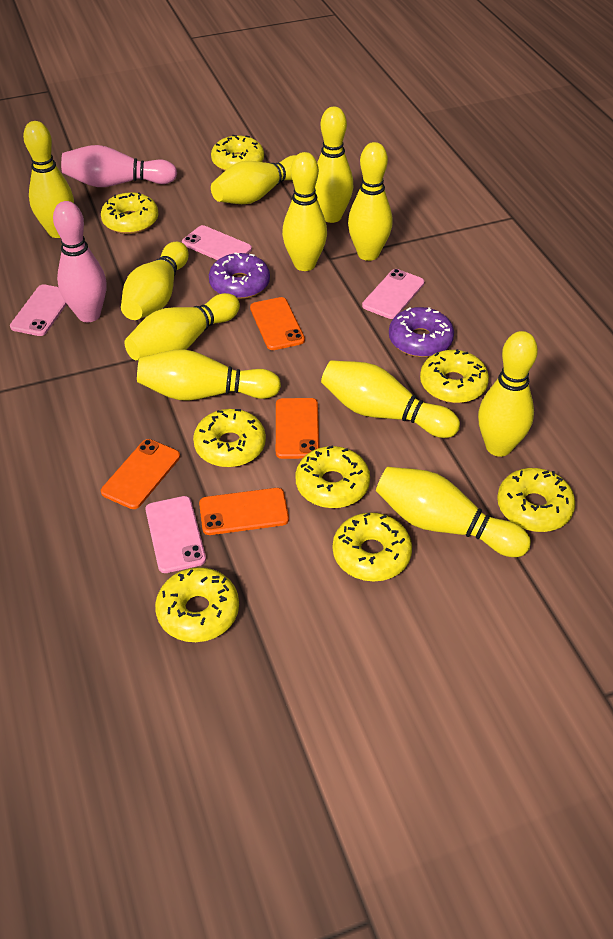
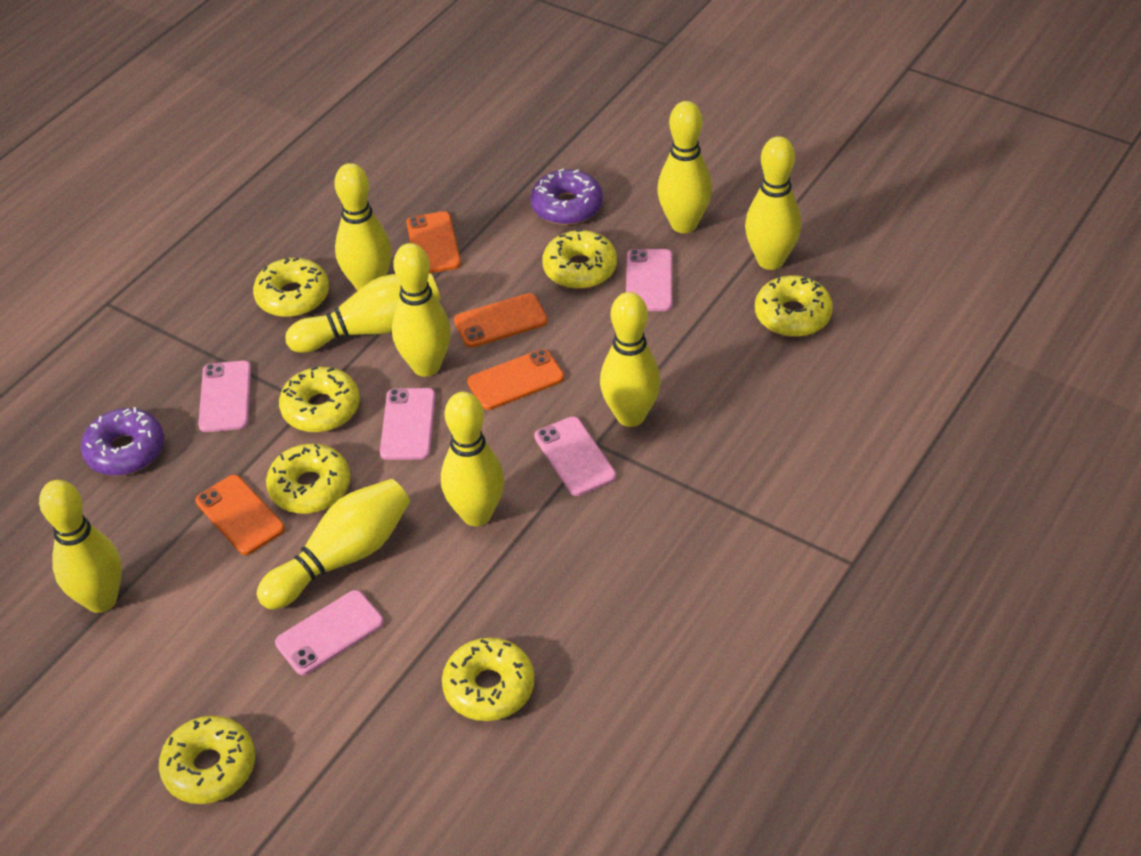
pink bowling pin: 2 -> 0
pink phone: 4 -> 5
yellow bowling pin: 11 -> 9
yellow donut: 8 -> 7

